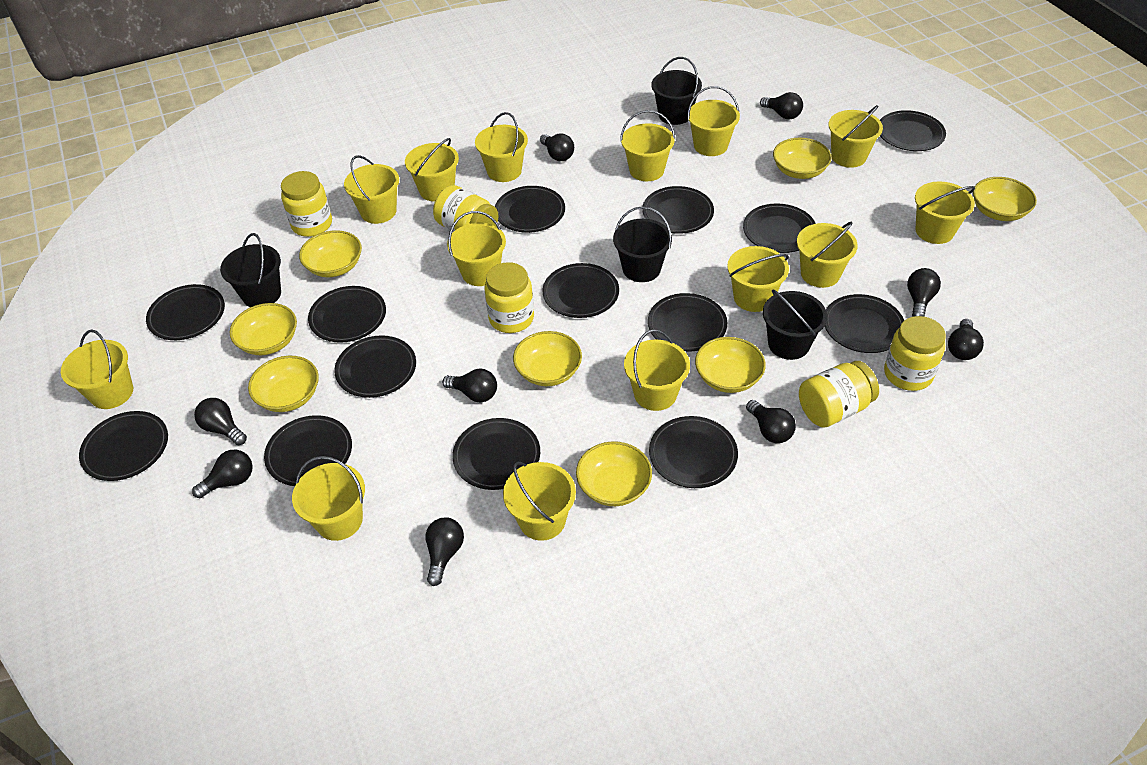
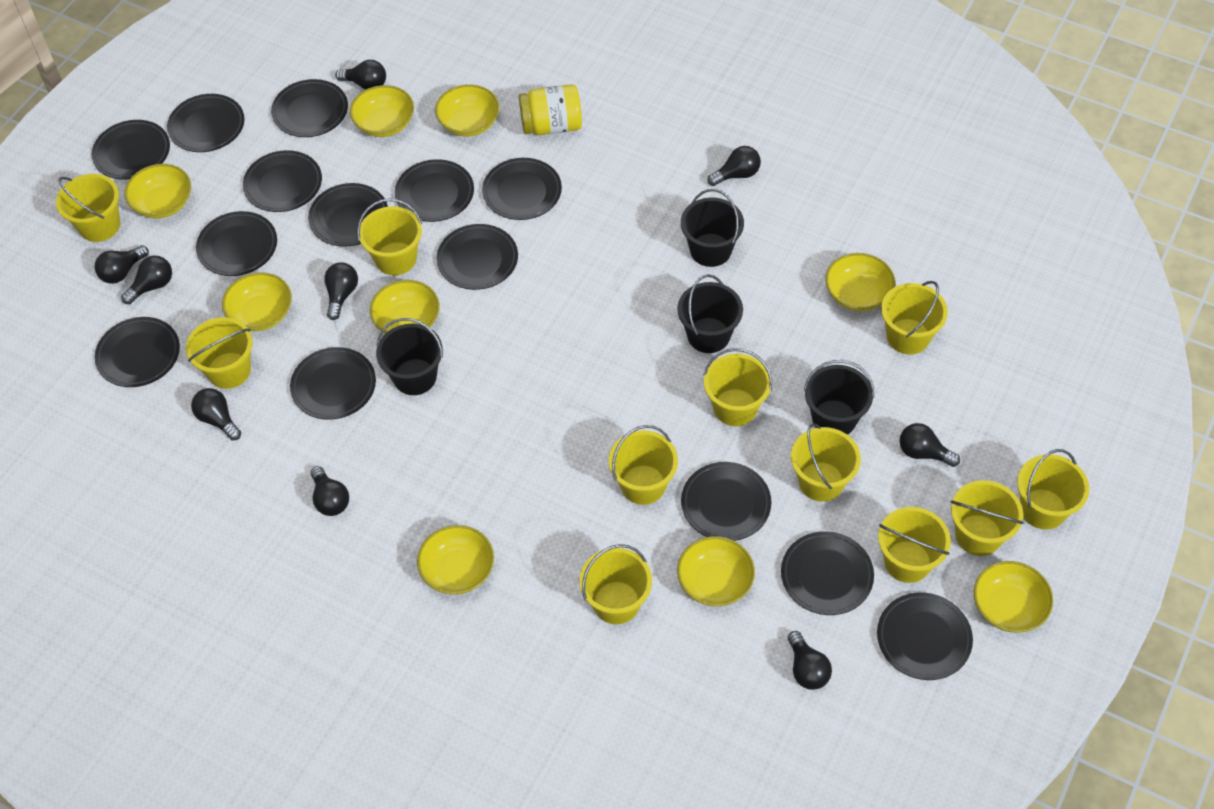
yellow bowl: 8 -> 9
yellow bucket: 14 -> 11
yellow jar: 5 -> 1

